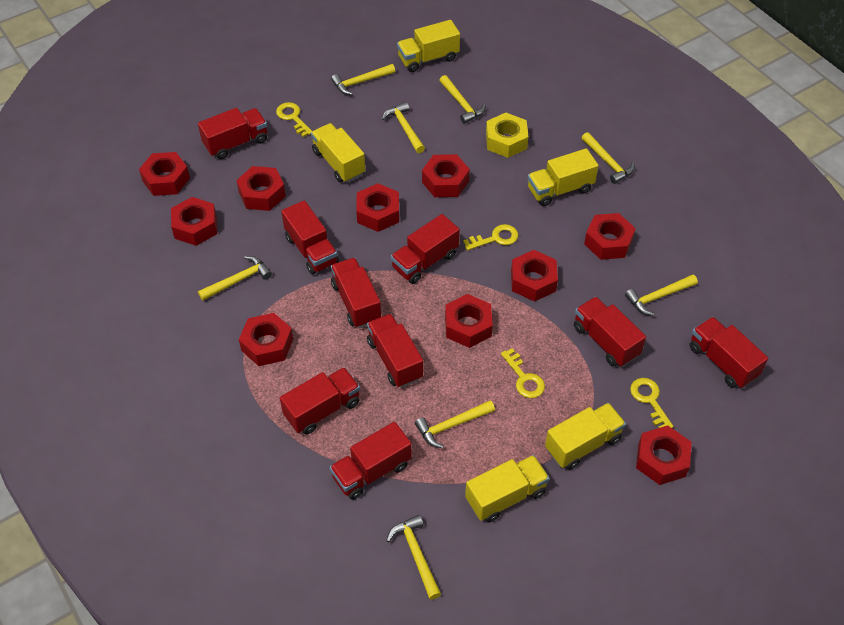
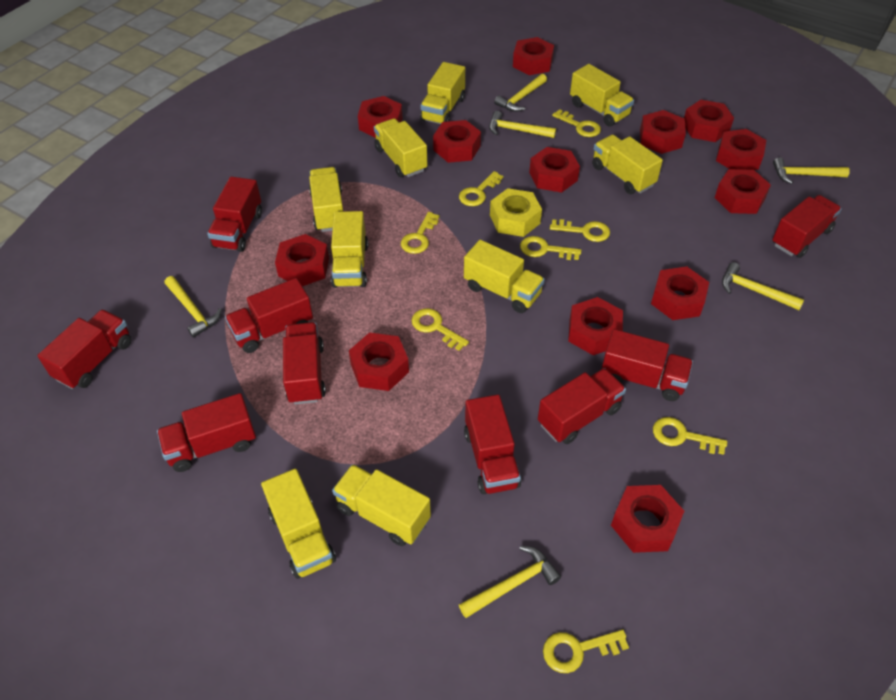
red nut: 10 -> 13
yellow hammer: 8 -> 6
yellow key: 4 -> 8
yellow truck: 5 -> 9

